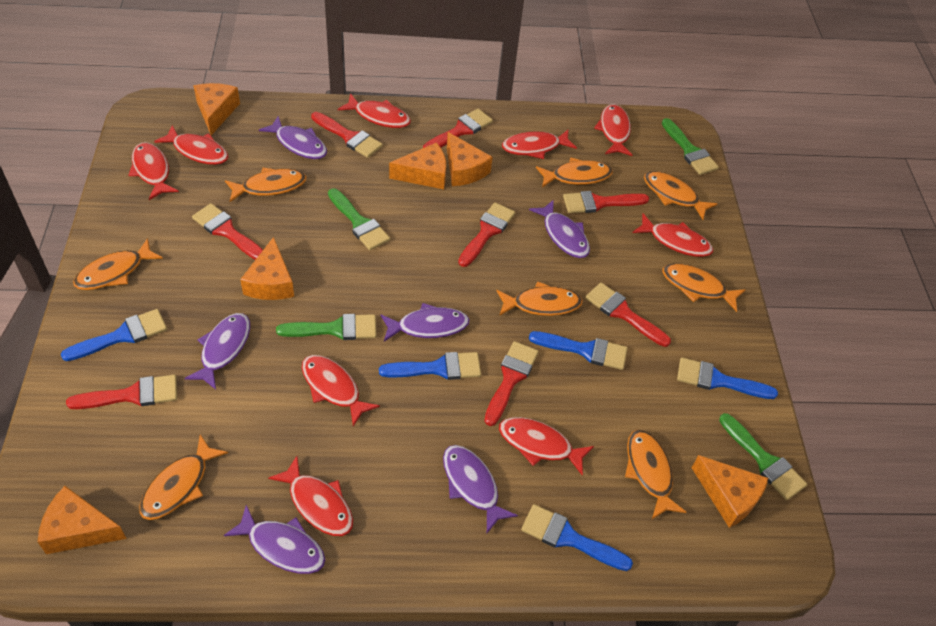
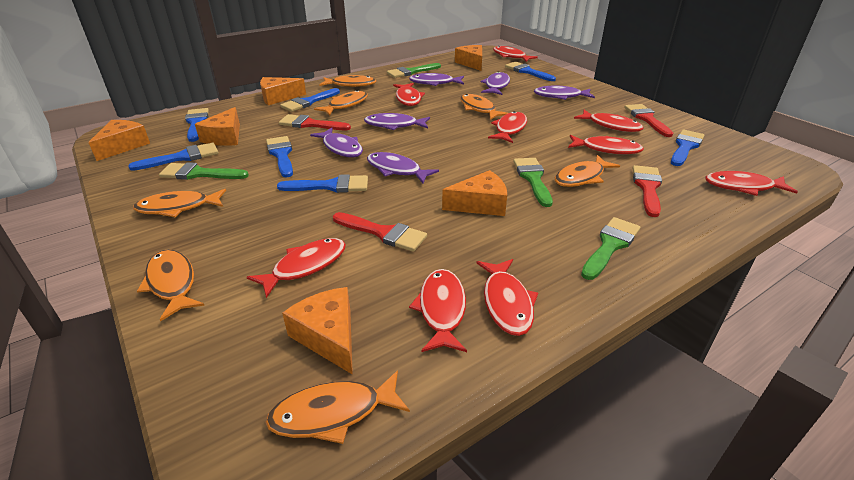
blue brush: 5 -> 7
orange fish: 8 -> 7
red brush: 8 -> 4

